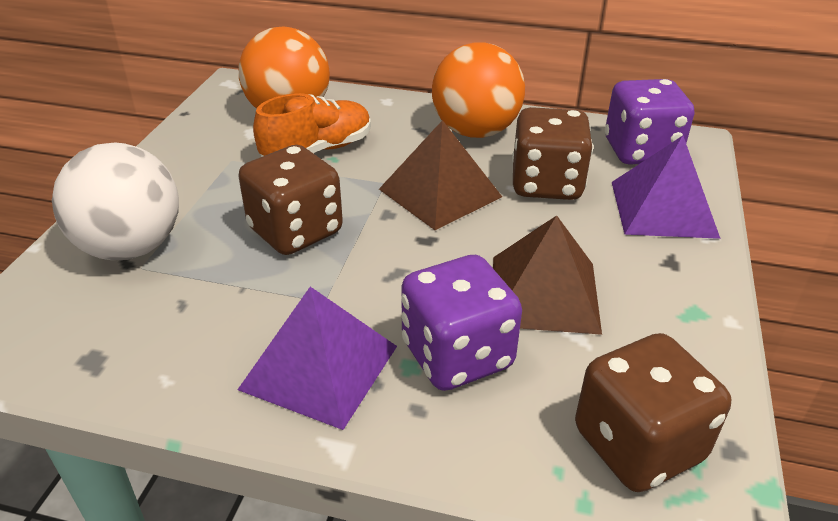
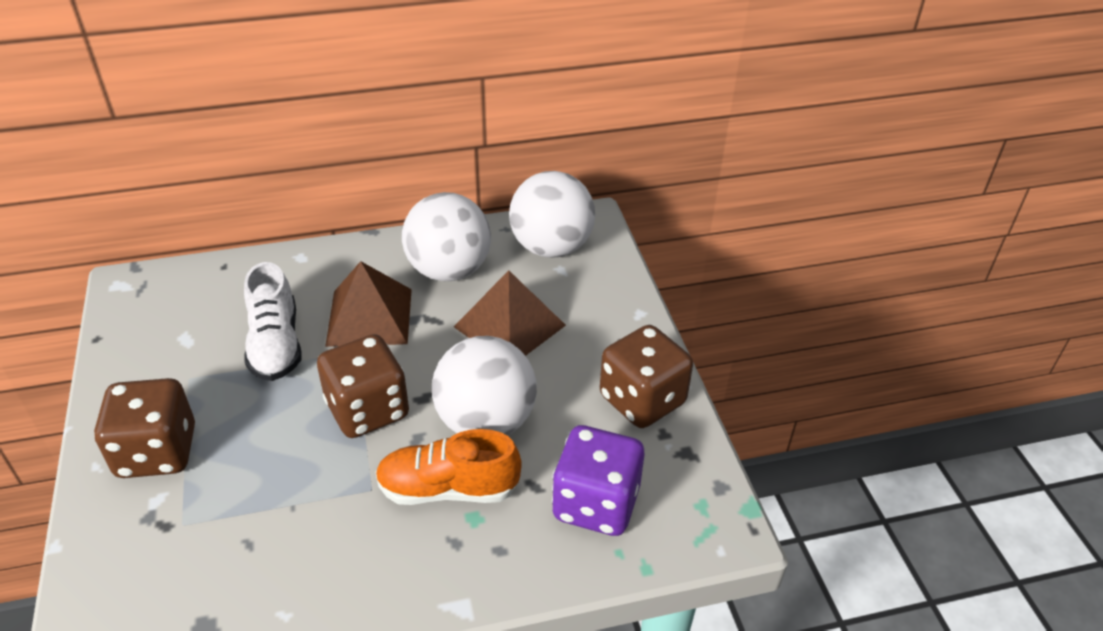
orange ball: 2 -> 0
purple dice: 2 -> 1
purple pyramid: 2 -> 0
white ball: 1 -> 3
white shoe: 0 -> 1

